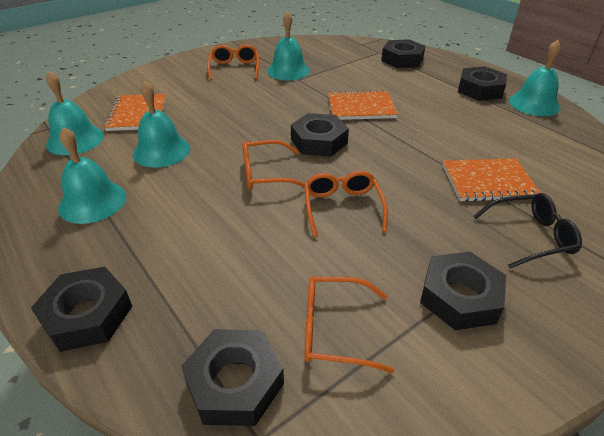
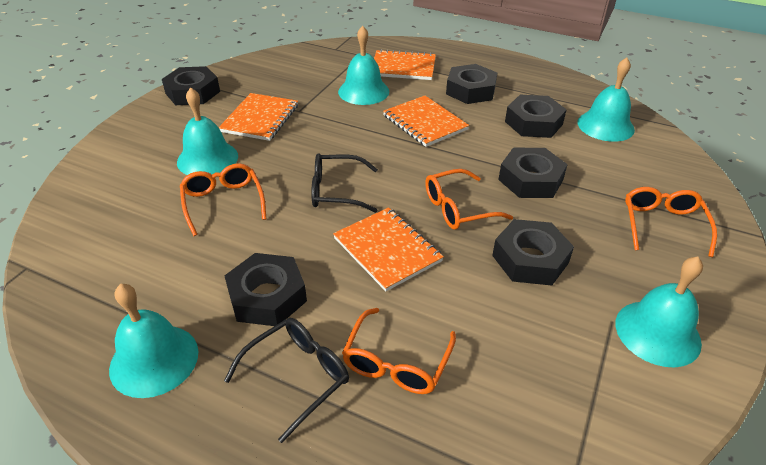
black glasses: 1 -> 2
orange notebook: 3 -> 4

